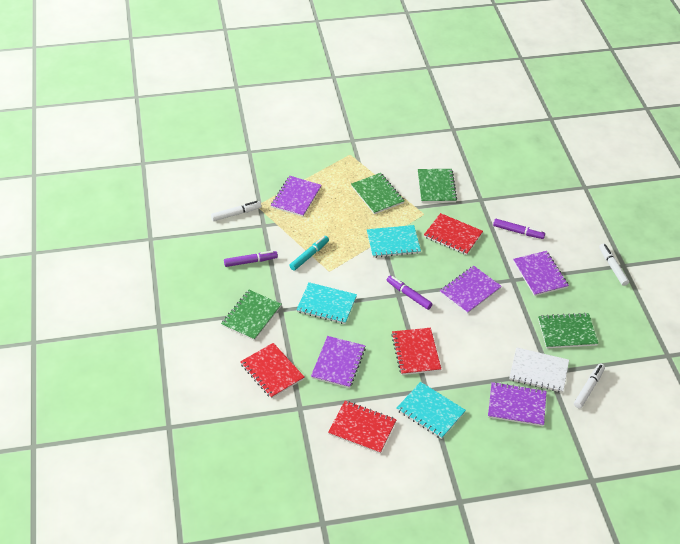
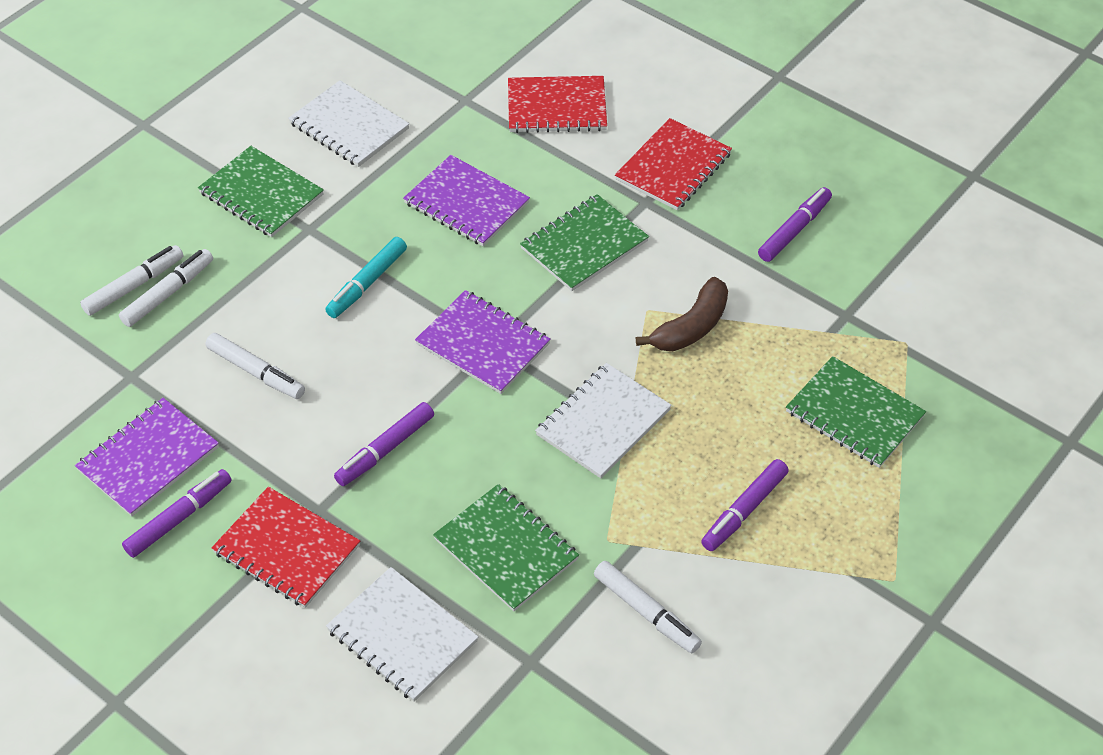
brown banana: 0 -> 1
purple marker: 3 -> 4
purple notebook: 5 -> 3
red notebook: 4 -> 3
turquoise notebook: 3 -> 0
white marker: 3 -> 4
white notebook: 1 -> 3

